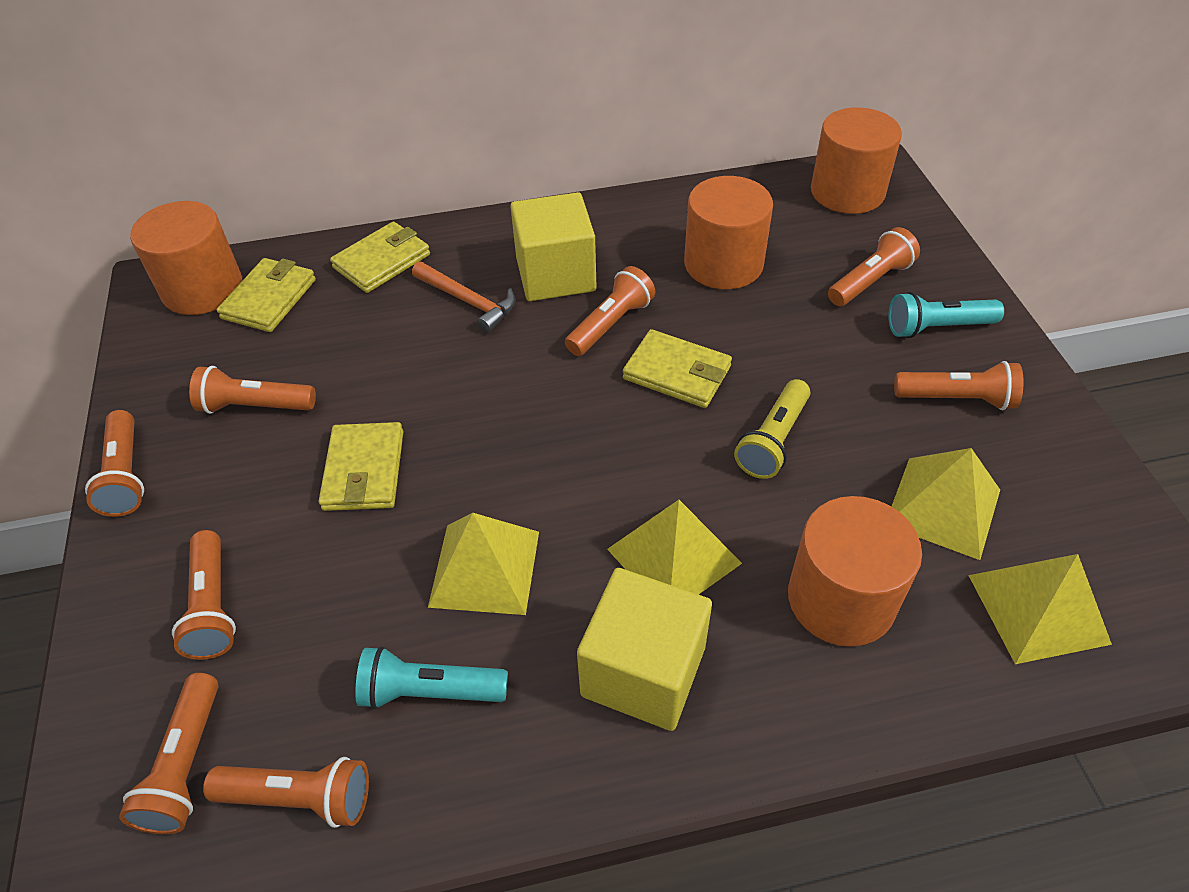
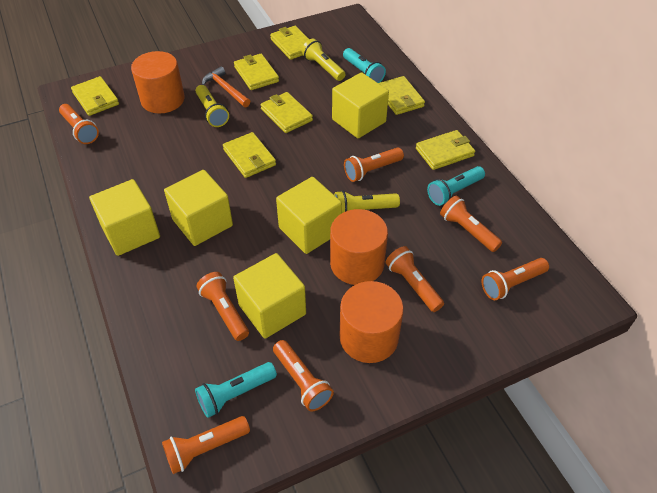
orange cylinder: 4 -> 3
turquoise flashlight: 2 -> 3
yellow cube: 2 -> 5
yellow flashlight: 1 -> 3
yellow pyramid: 4 -> 0
yellow wallet: 4 -> 7

